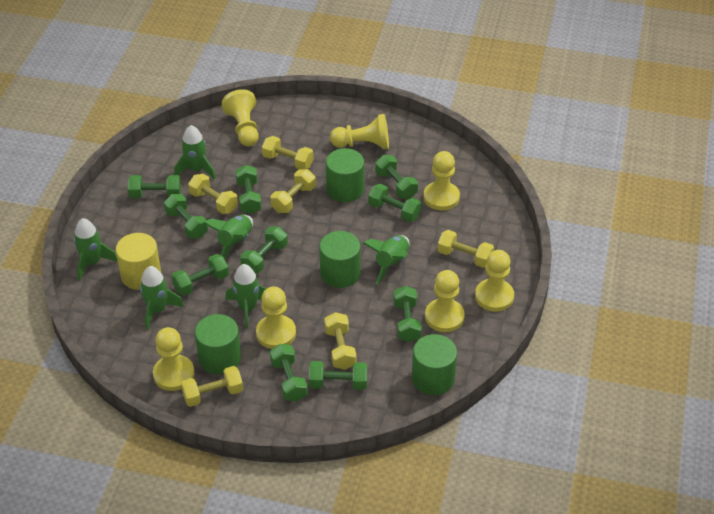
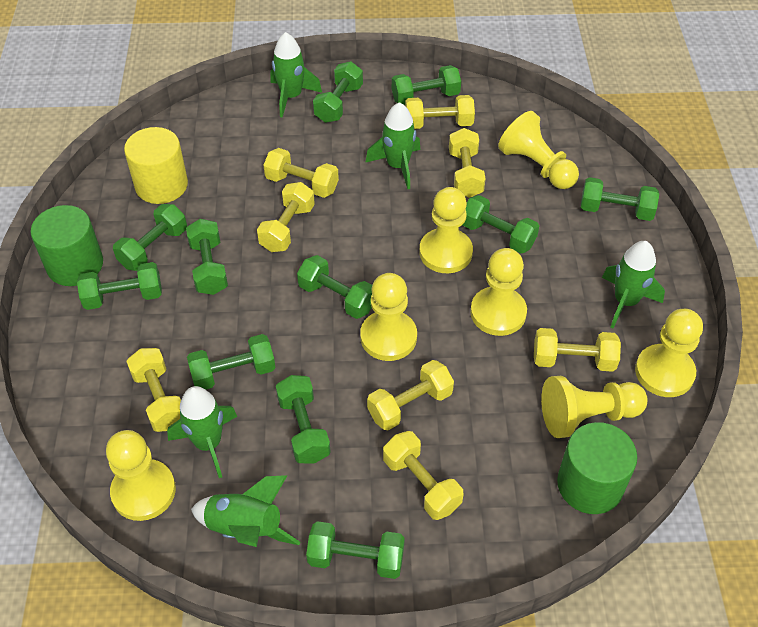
green cylinder: 4 -> 2
green dumbbell: 10 -> 11
green rocket: 6 -> 5
yellow dumbbell: 6 -> 8

